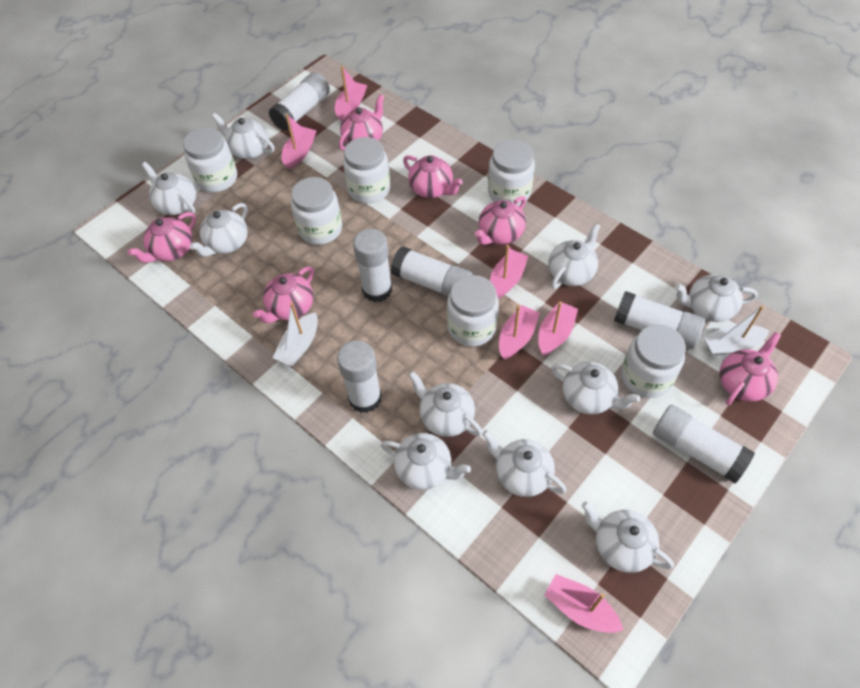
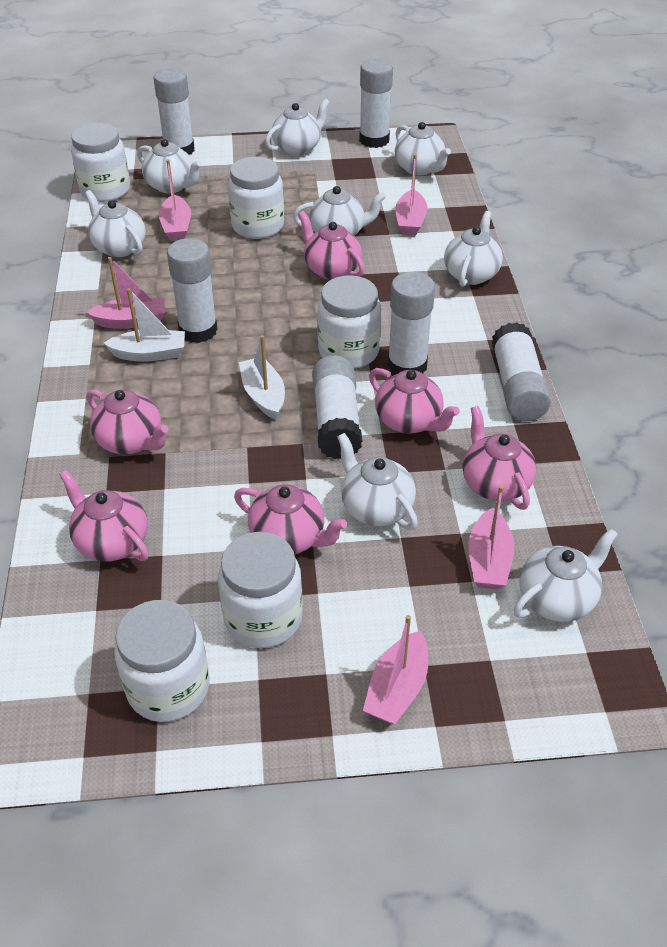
pink boat: 6 -> 5
white jar: 6 -> 5
white teapot: 10 -> 8

